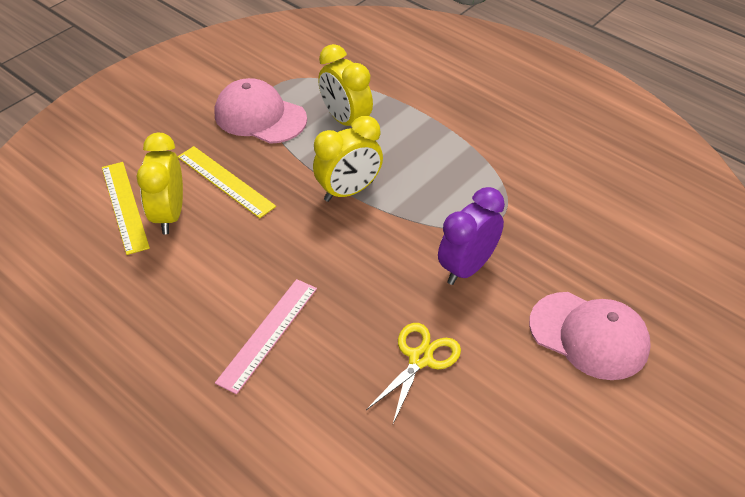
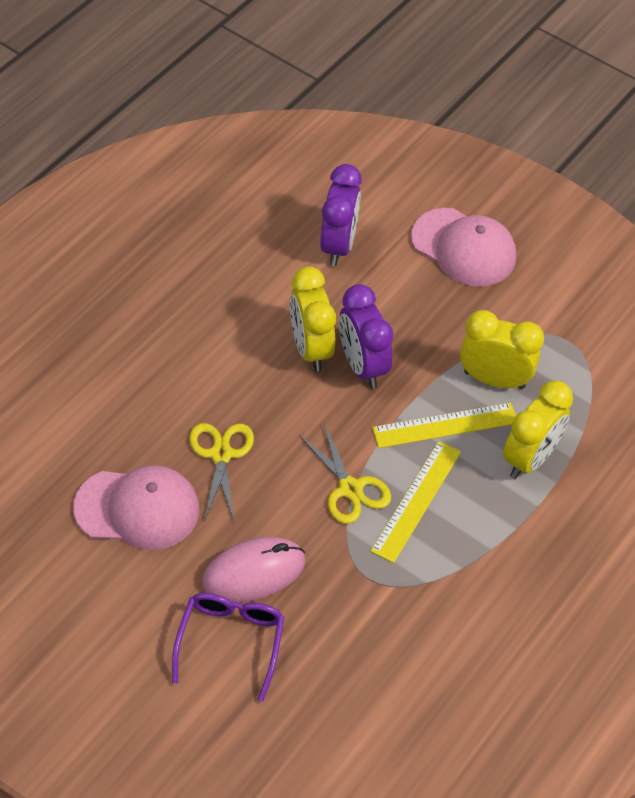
pink mouse: 0 -> 1
pink ruler: 1 -> 0
purple clock: 1 -> 2
purple glasses: 0 -> 1
yellow scissors: 1 -> 2

